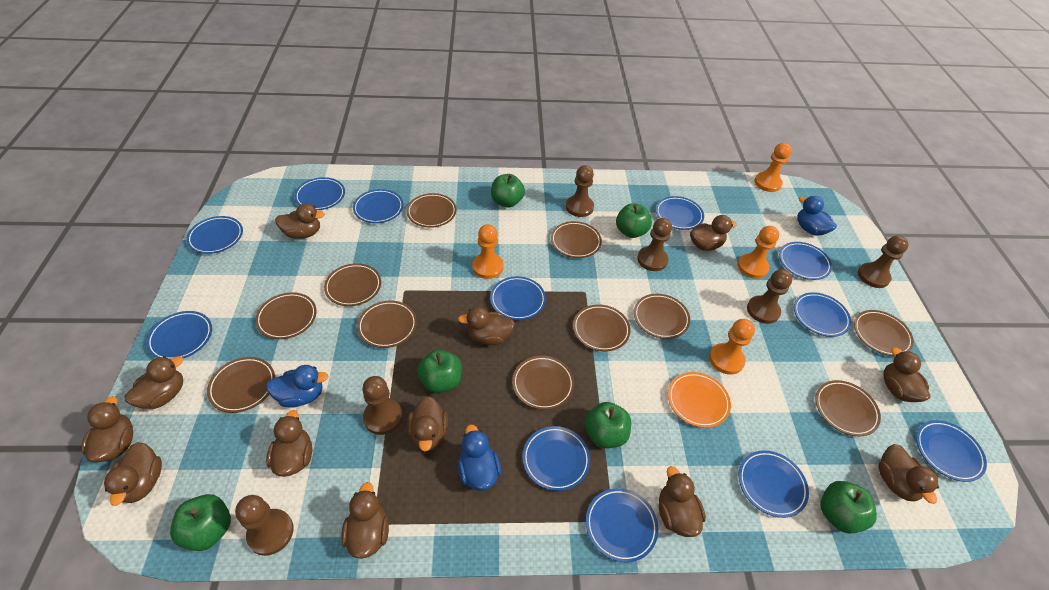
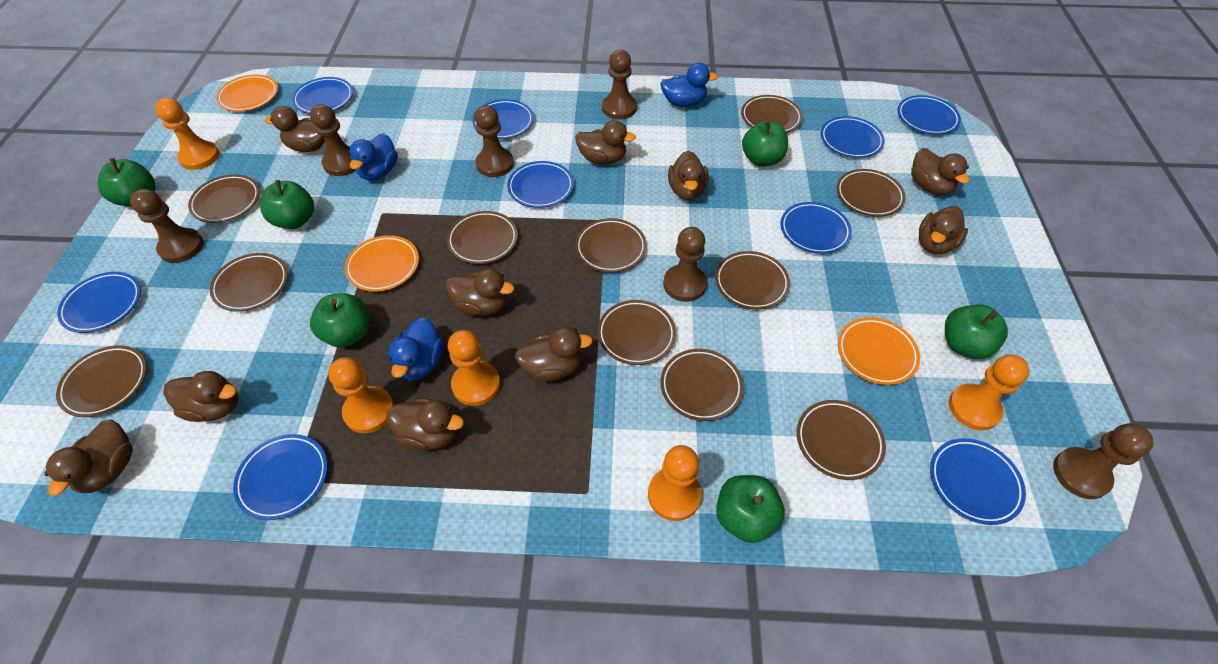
blue plate: 12 -> 9
brown duck: 12 -> 10
orange pawn: 4 -> 5
orange plate: 1 -> 3

